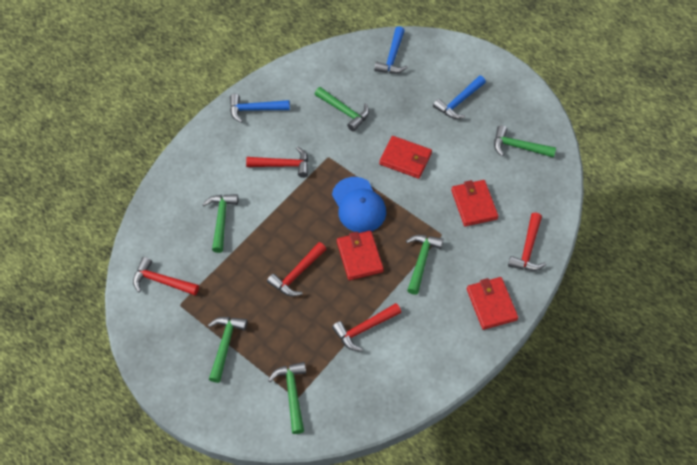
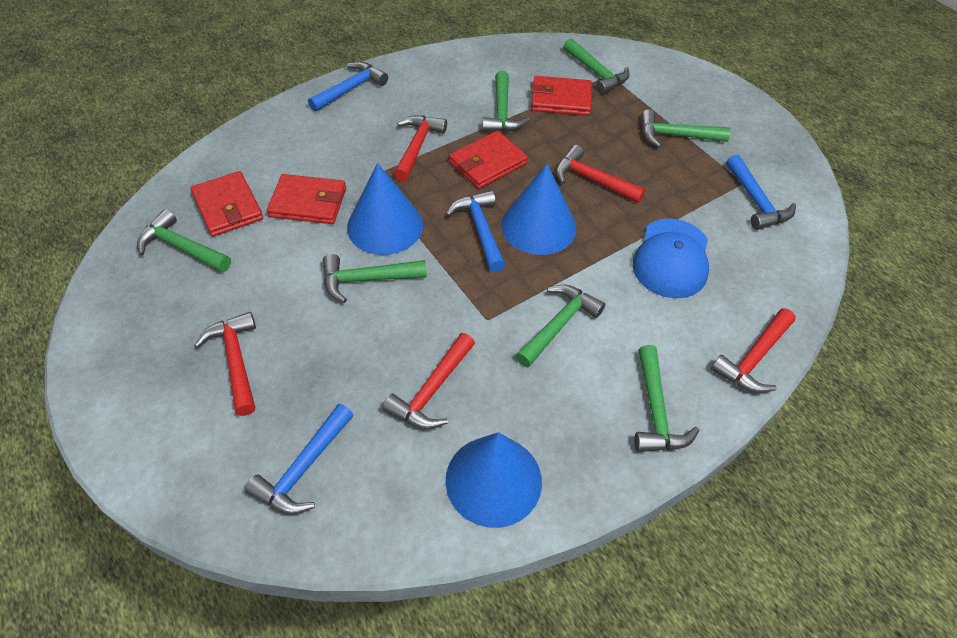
blue cone: 0 -> 3
blue hammer: 3 -> 4
green hammer: 6 -> 7

